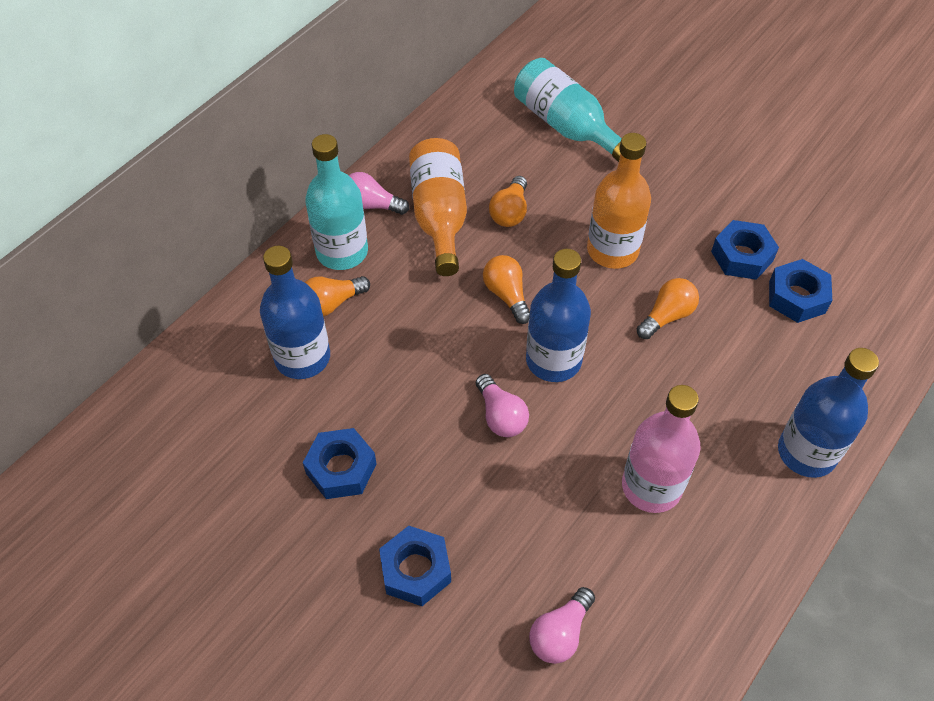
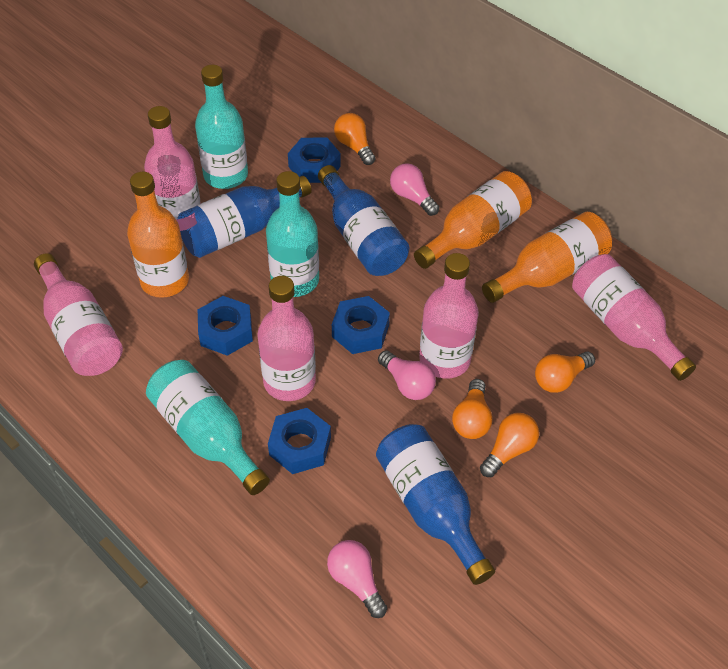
orange bottle: 2 -> 3
pink bottle: 1 -> 5
turquoise bottle: 2 -> 3

